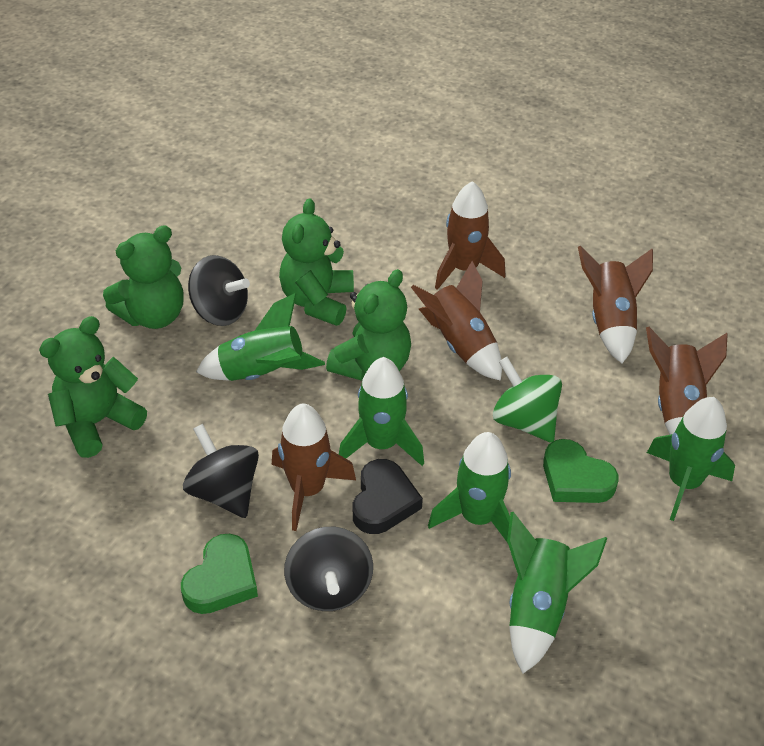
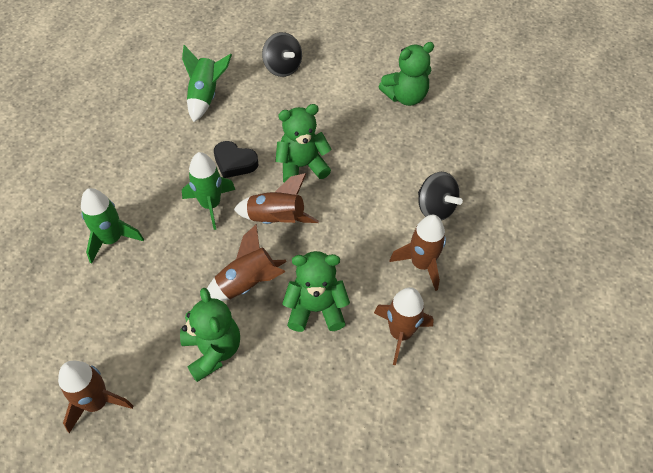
black spinning top: 3 -> 2
green heart: 2 -> 0
green rocket: 5 -> 3
green spinning top: 1 -> 0

